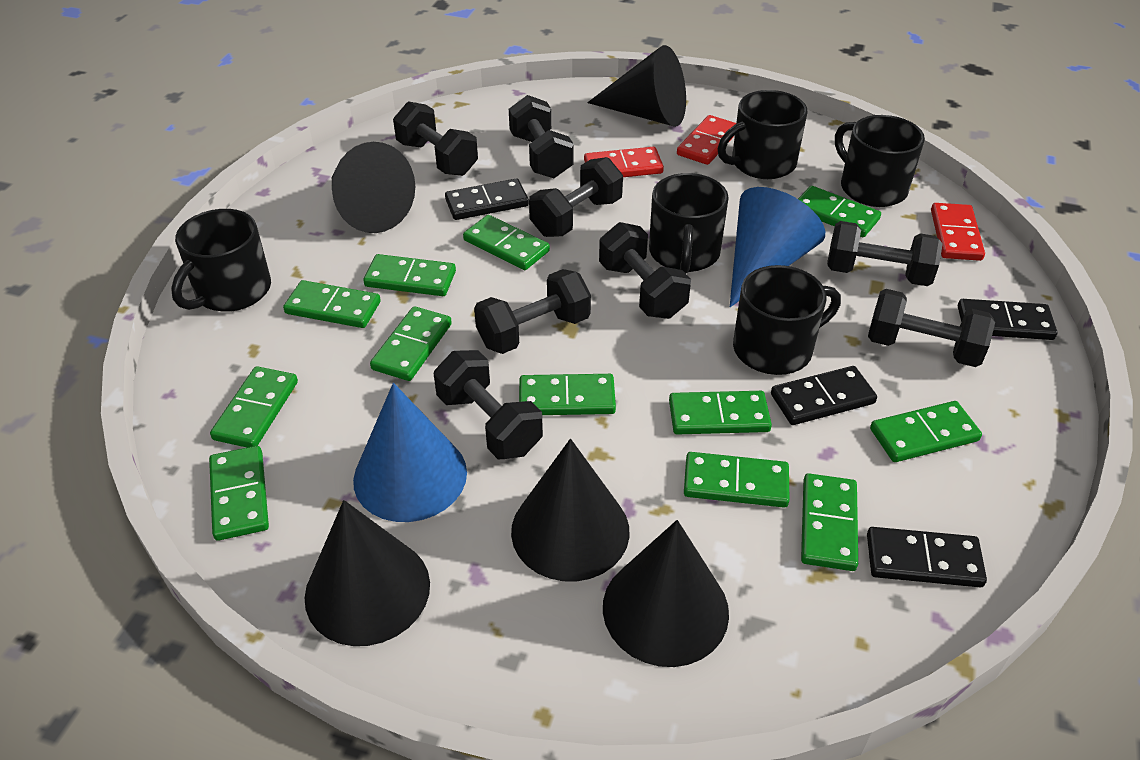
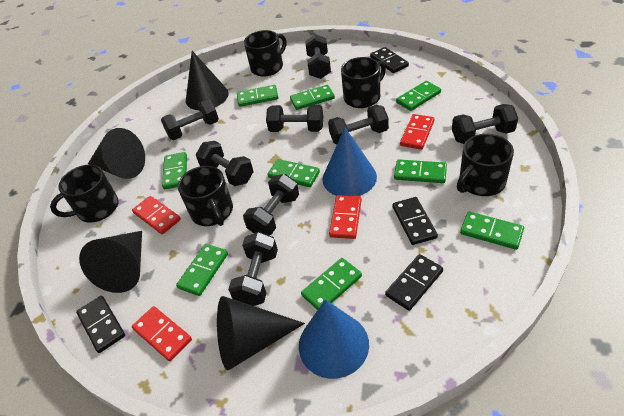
black cone: 5 -> 4
green domino: 12 -> 9
red domino: 3 -> 4

